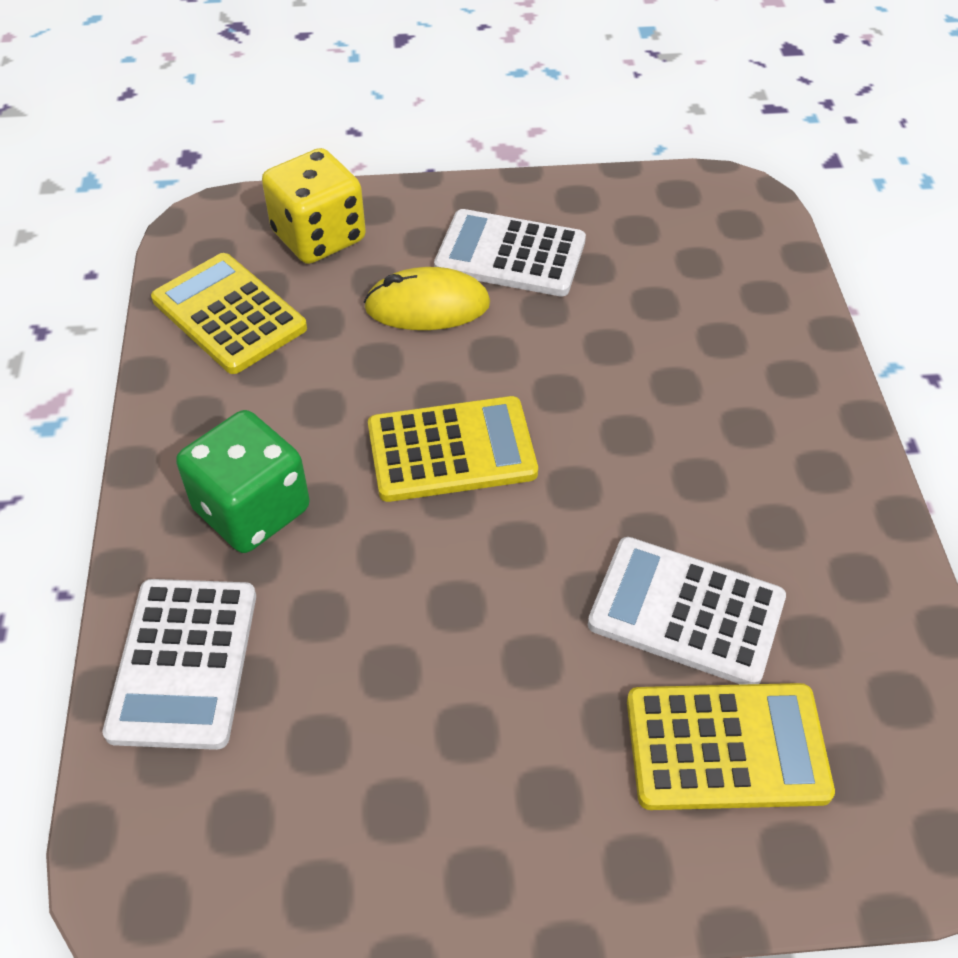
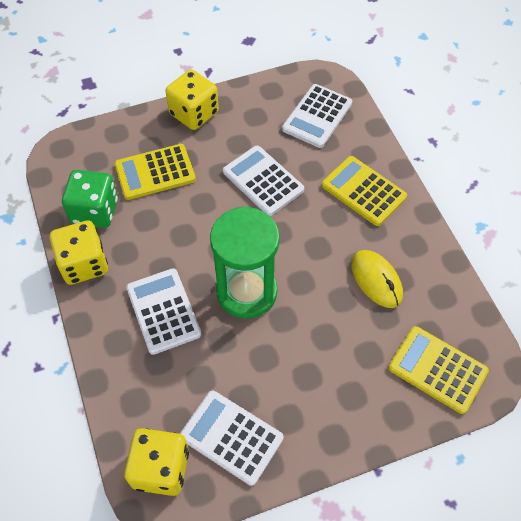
green hourglass: 0 -> 1
white calculator: 3 -> 4
yellow dice: 1 -> 3

